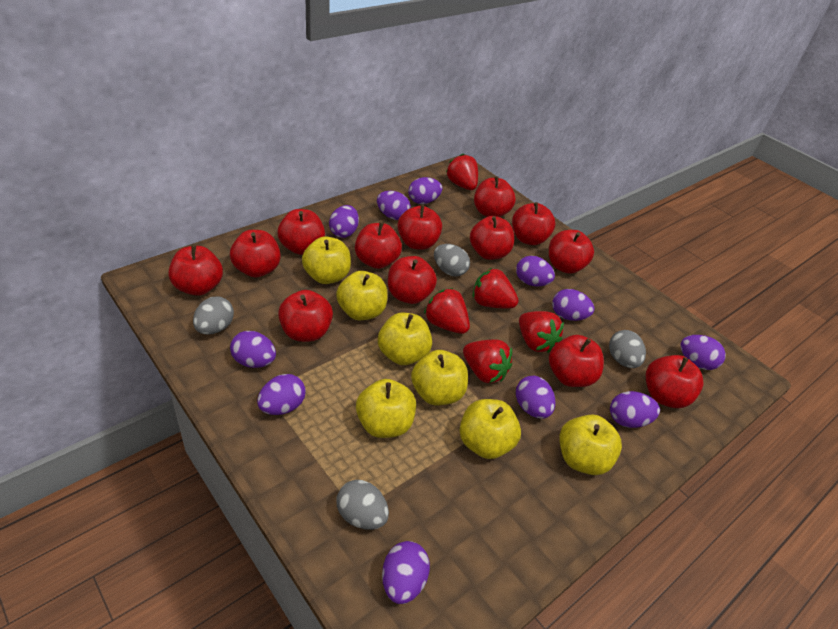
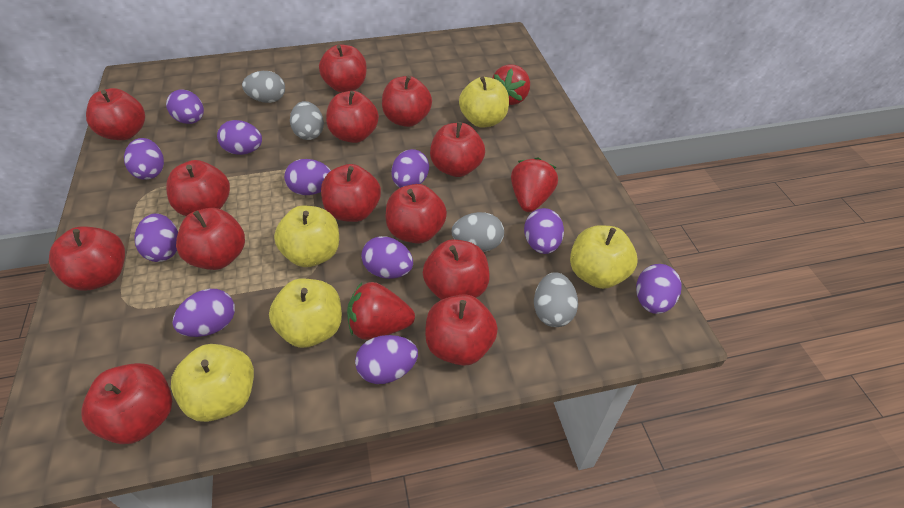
red strawberry: 5 -> 3
yellow apple: 7 -> 5

